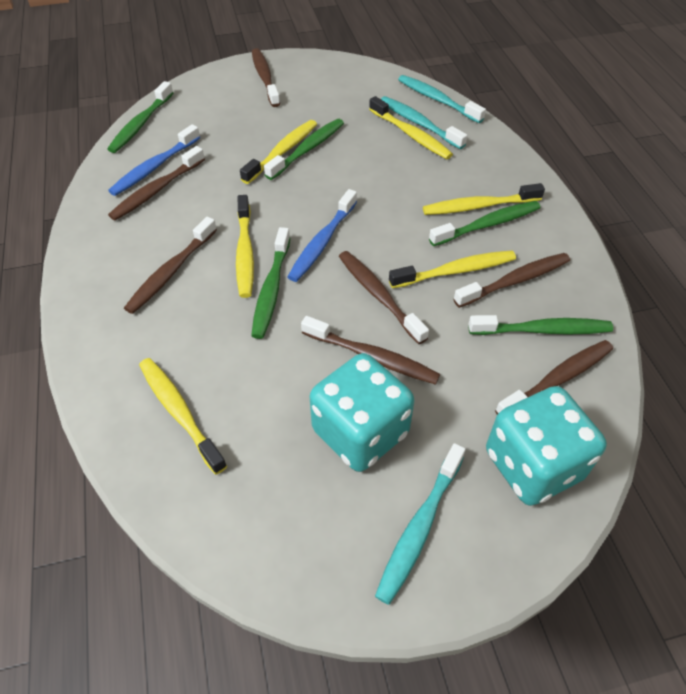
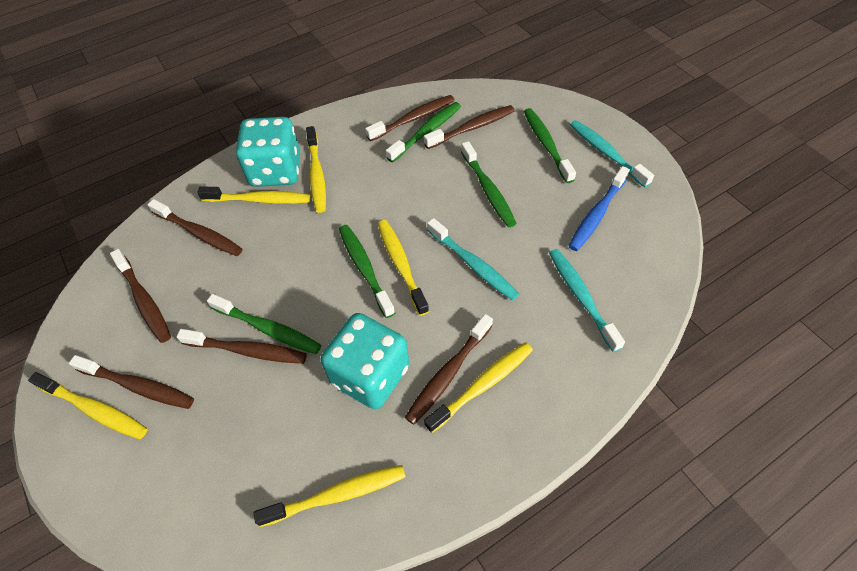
blue toothbrush: 2 -> 1

